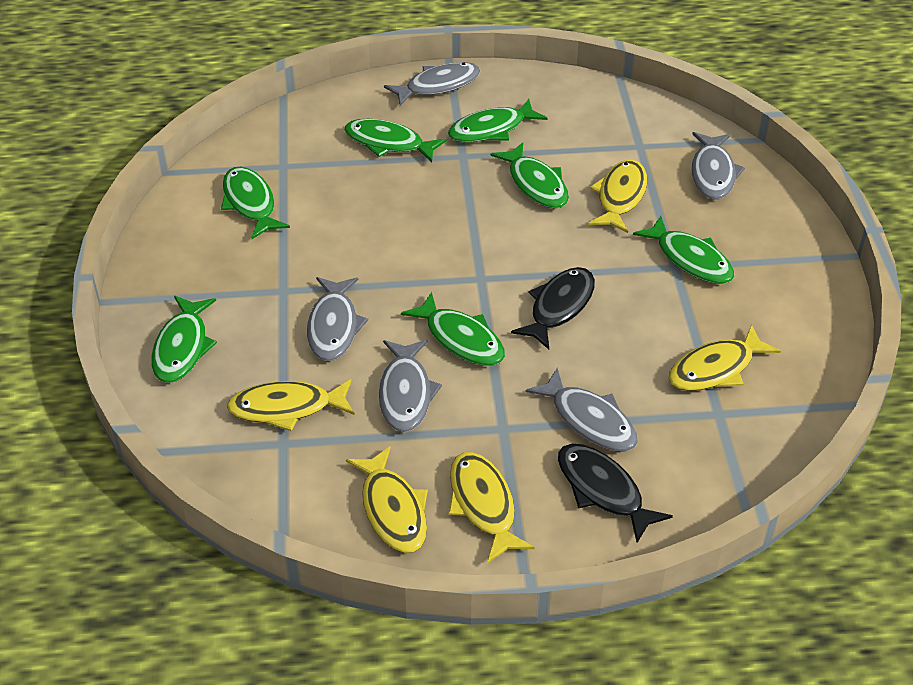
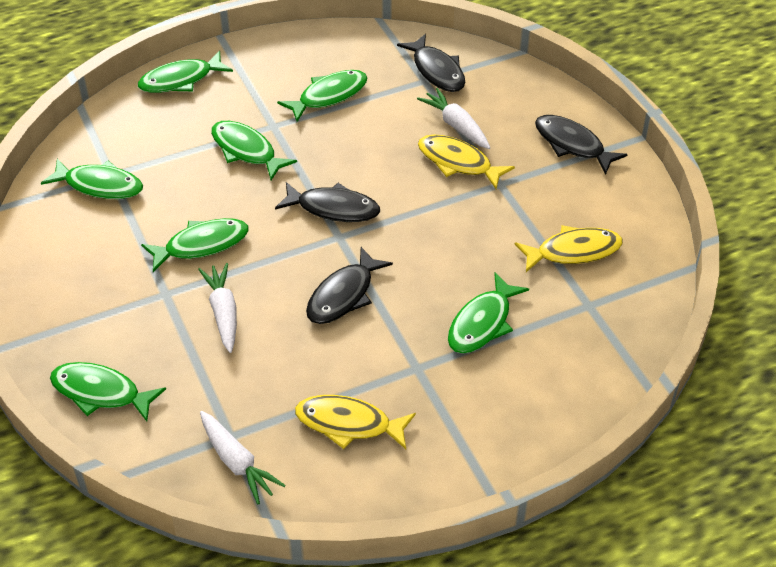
black fish: 2 -> 4
grey fish: 5 -> 0
white carrot: 0 -> 3
yellow fish: 5 -> 3

